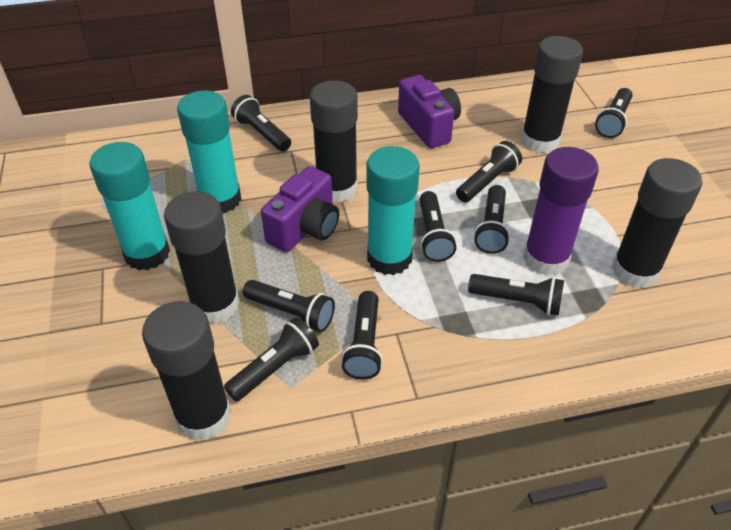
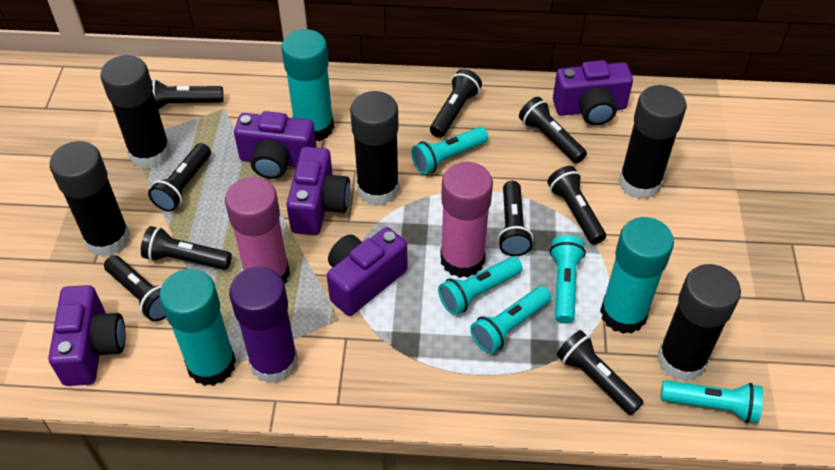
pink glue stick: 0 -> 2
purple camera: 2 -> 5
turquoise flashlight: 0 -> 5

